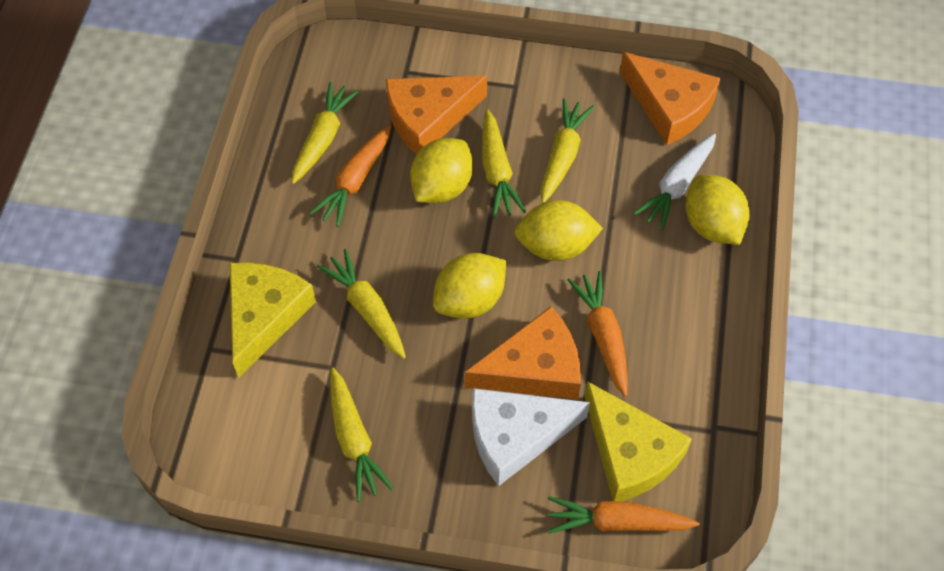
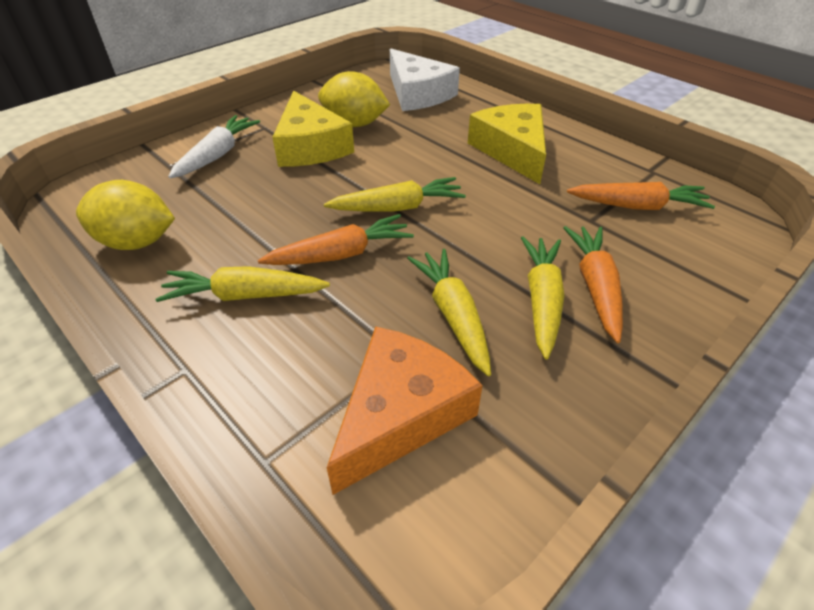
orange cheese: 3 -> 1
yellow carrot: 5 -> 4
yellow lemon: 4 -> 2

